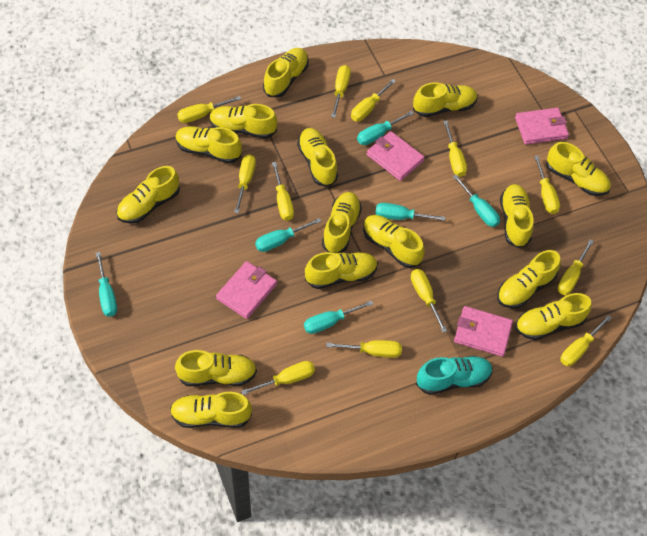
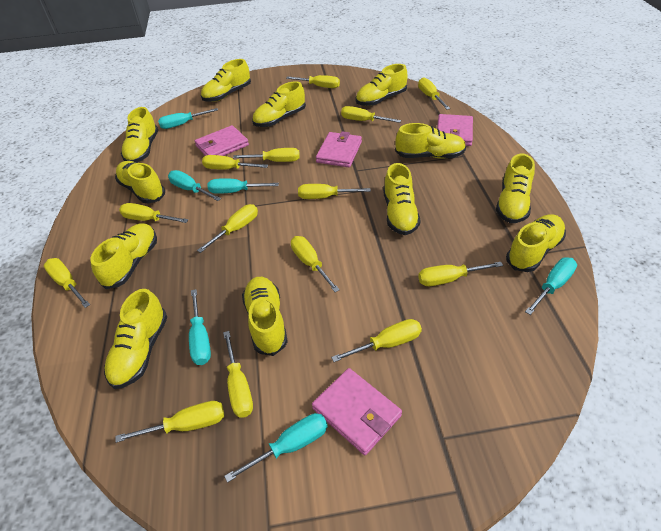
turquoise shoe: 1 -> 0
yellow screwdriver: 12 -> 14
yellow shoe: 15 -> 12

